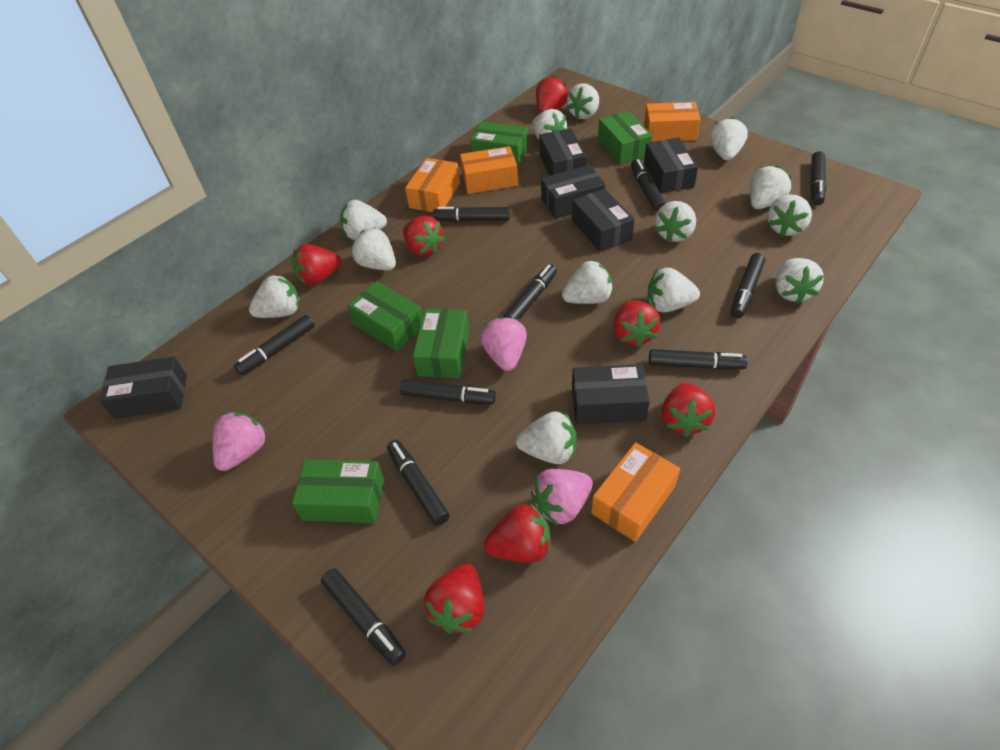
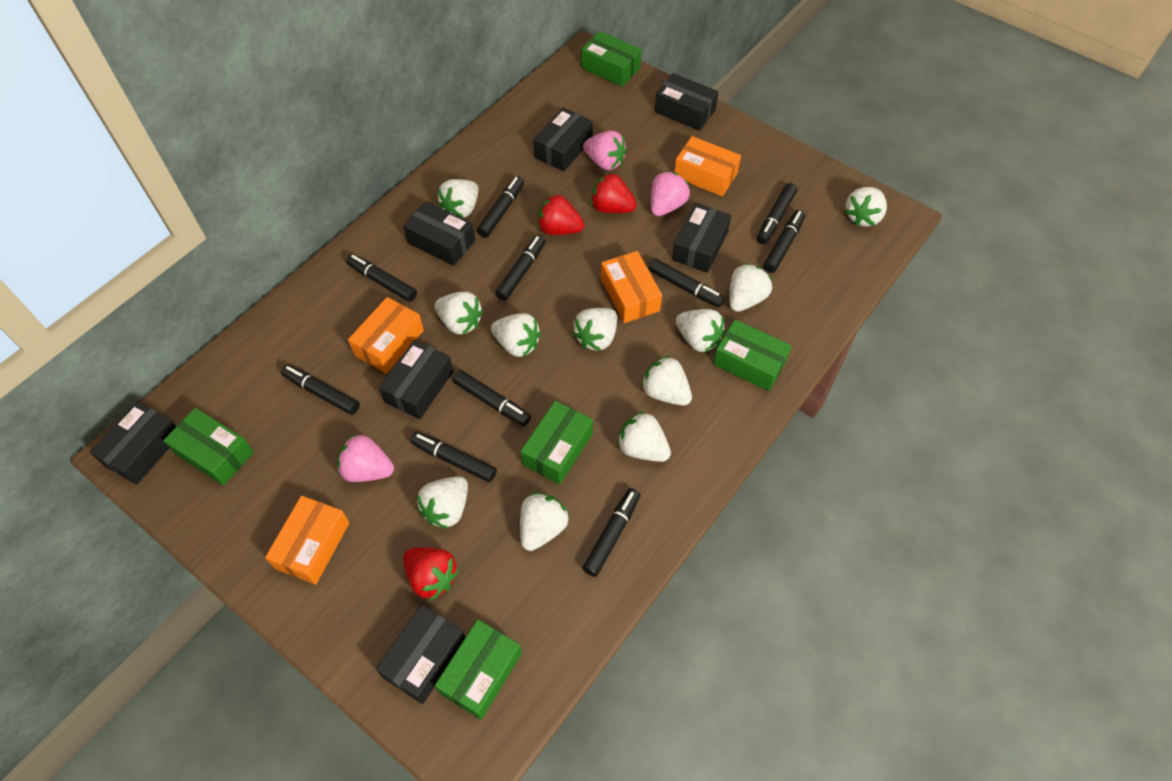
black box: 6 -> 7
red strawberry: 7 -> 3
white strawberry: 13 -> 11

